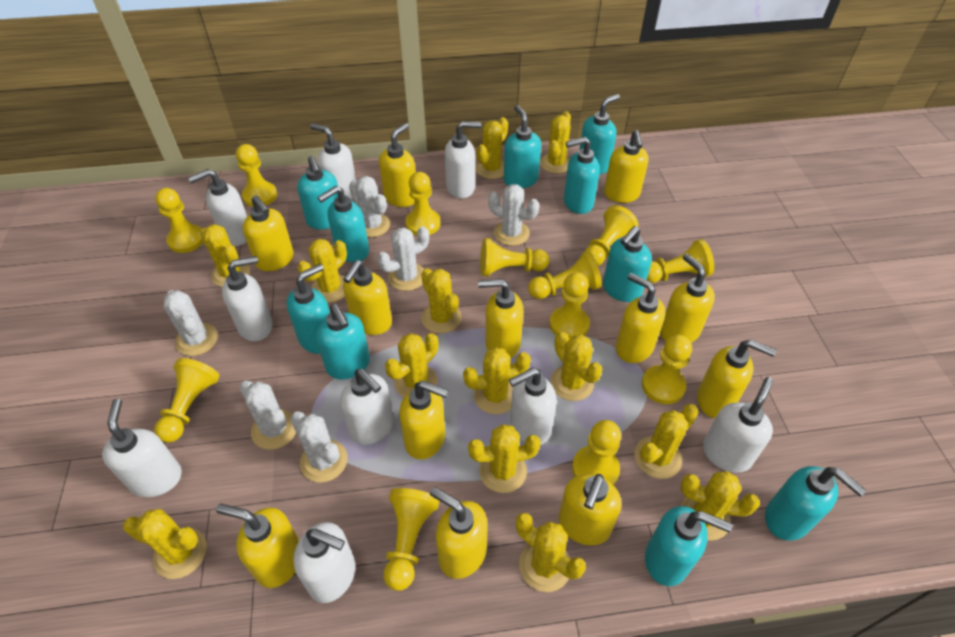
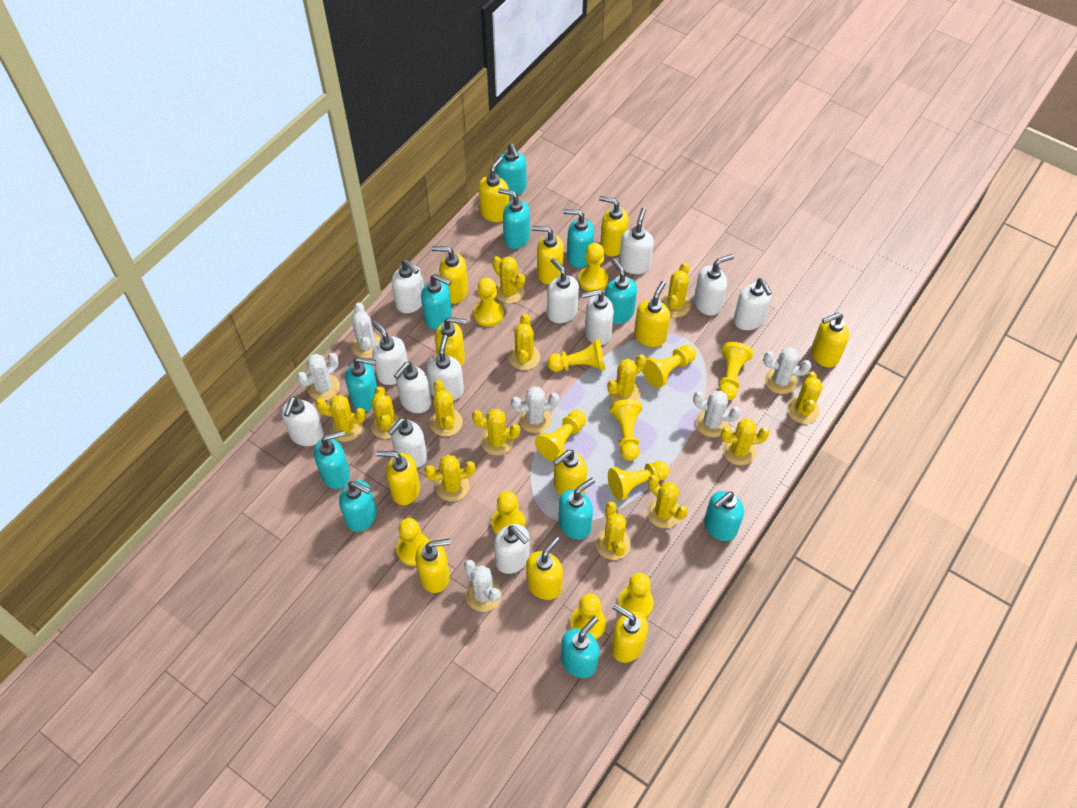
turquoise soap dispenser: 10 -> 11
white soap dispenser: 9 -> 12

